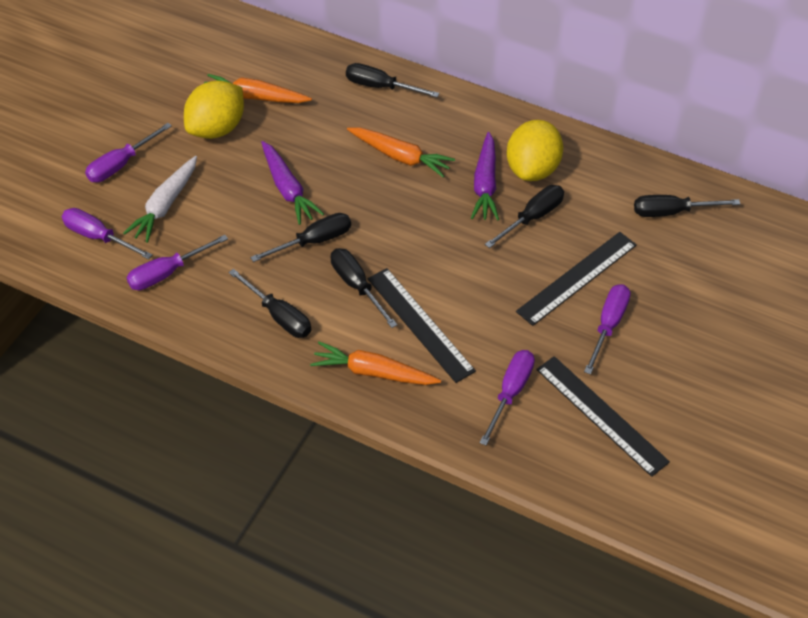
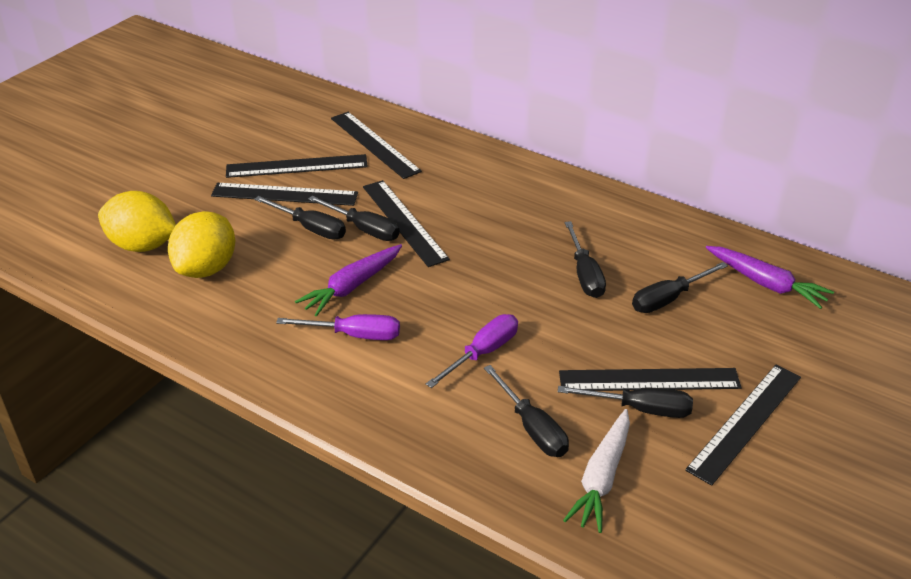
black ruler: 3 -> 6
orange carrot: 3 -> 0
purple screwdriver: 5 -> 2

